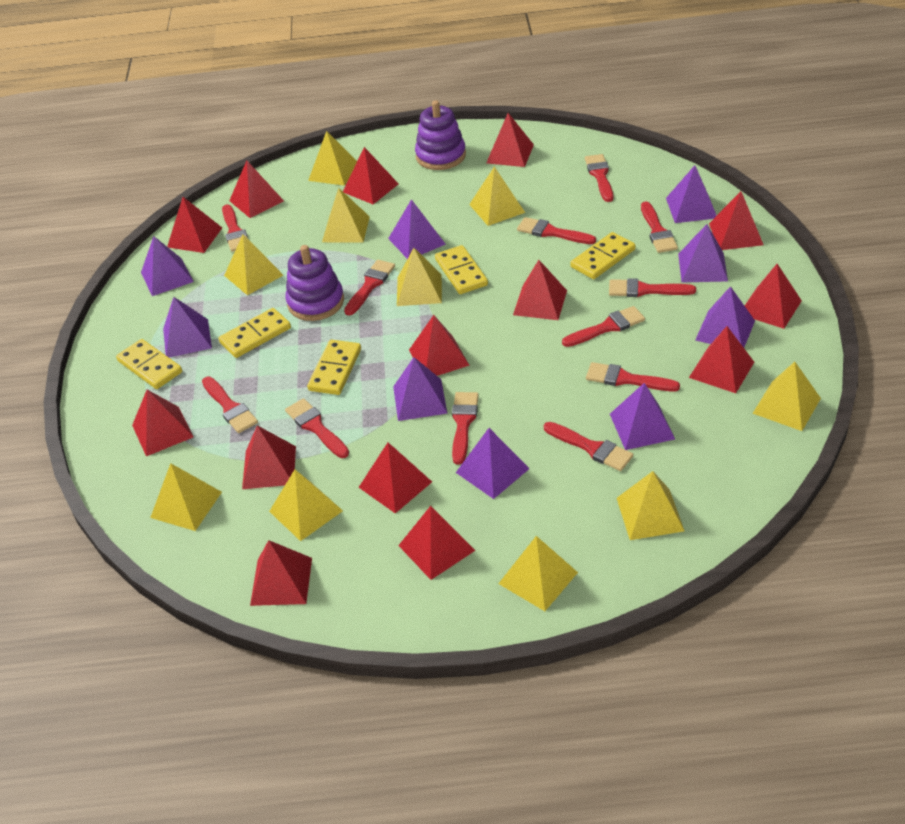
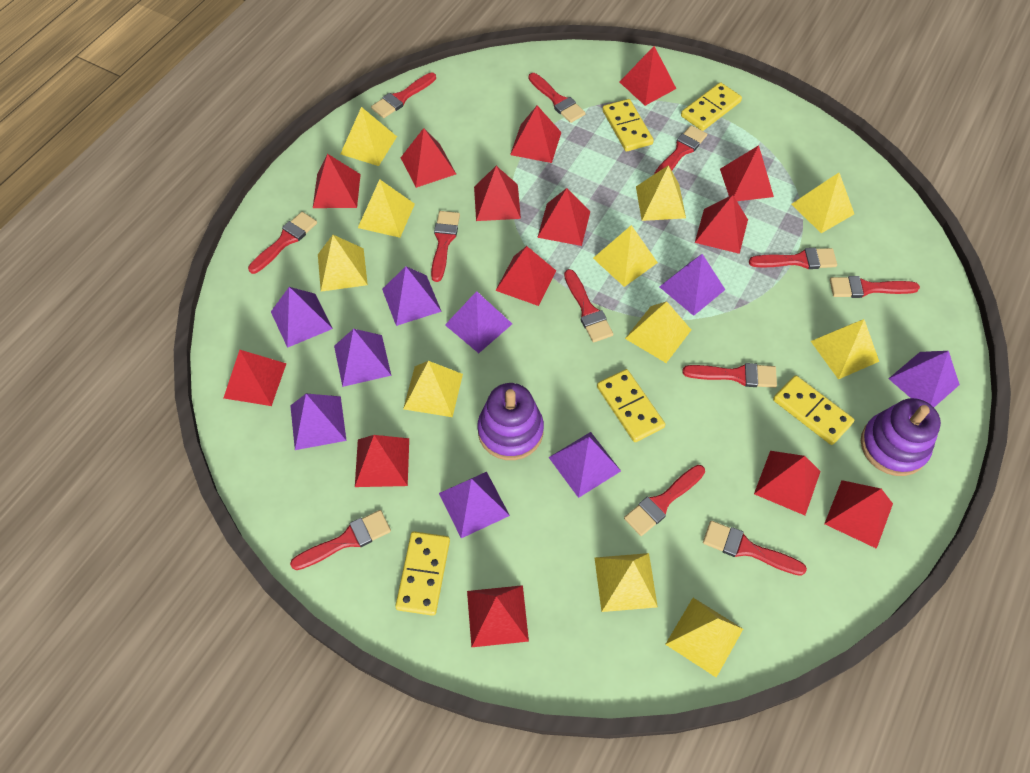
yellow pyramid: 10 -> 11

